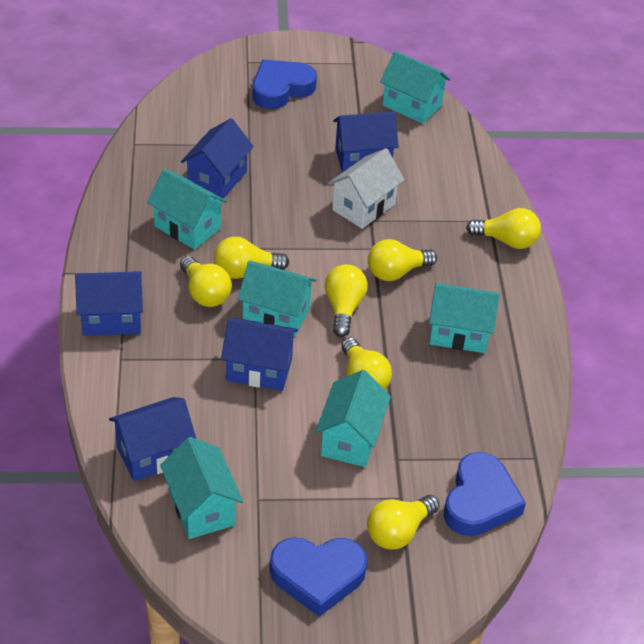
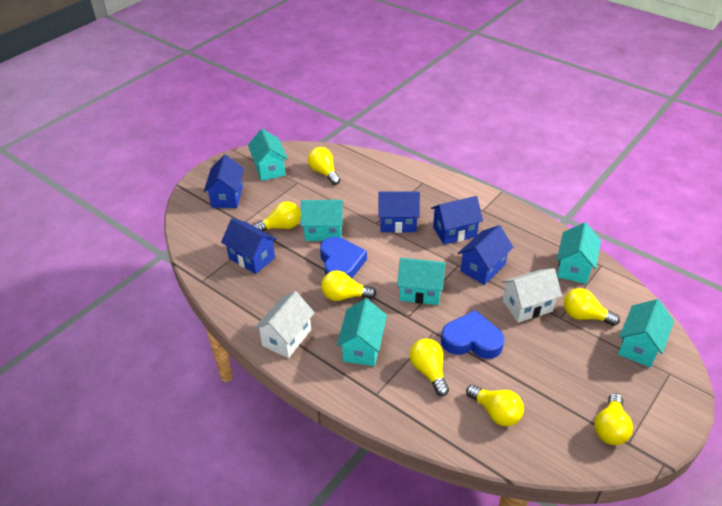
blue heart: 3 -> 2
white house: 1 -> 2

